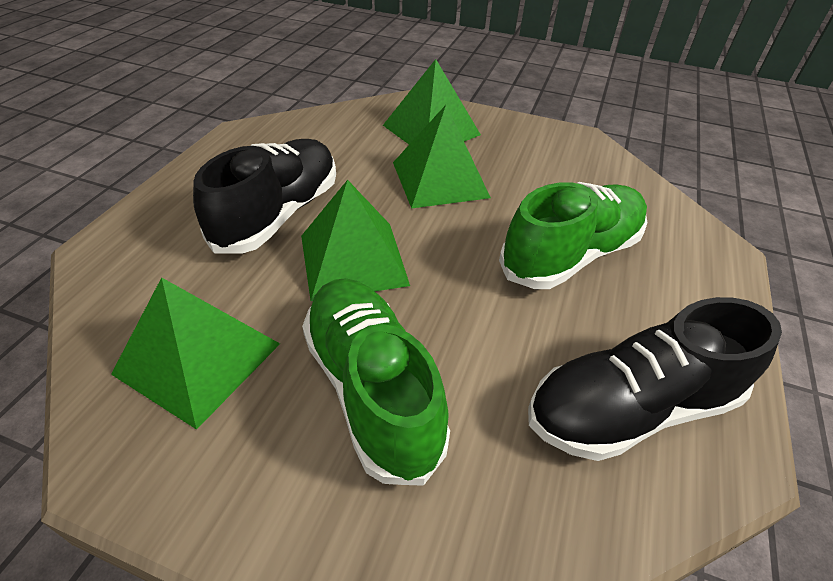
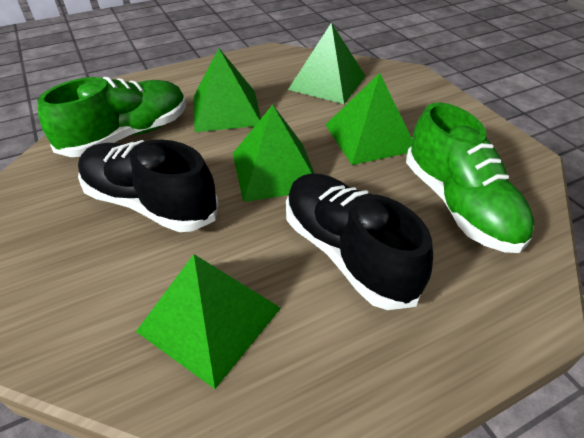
green pyramid: 4 -> 5

